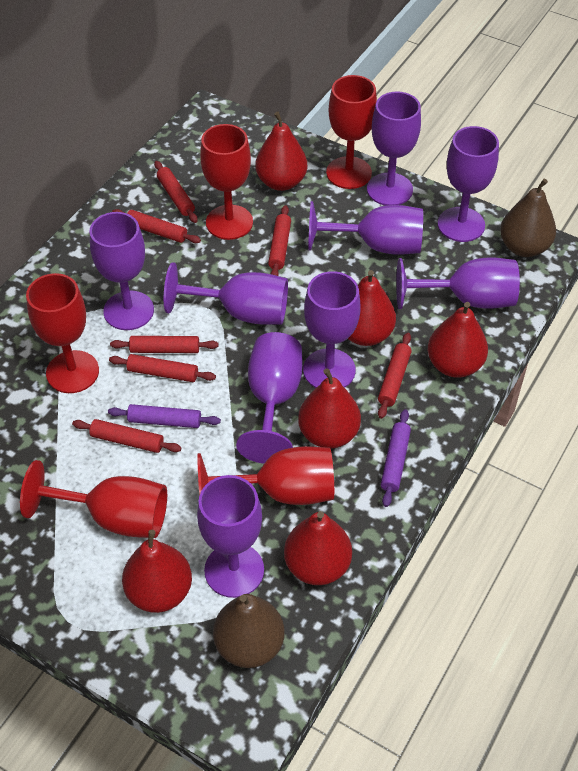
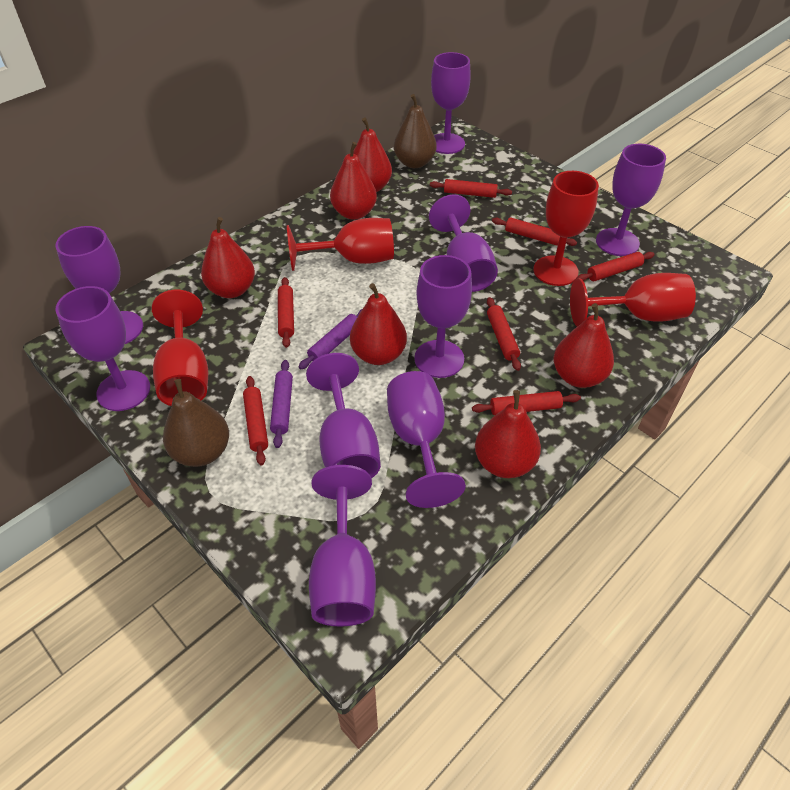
red goblet: 5 -> 4

